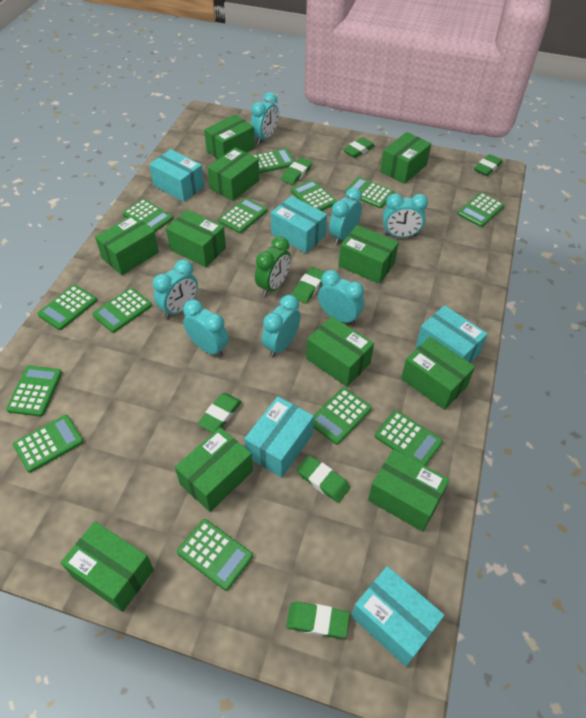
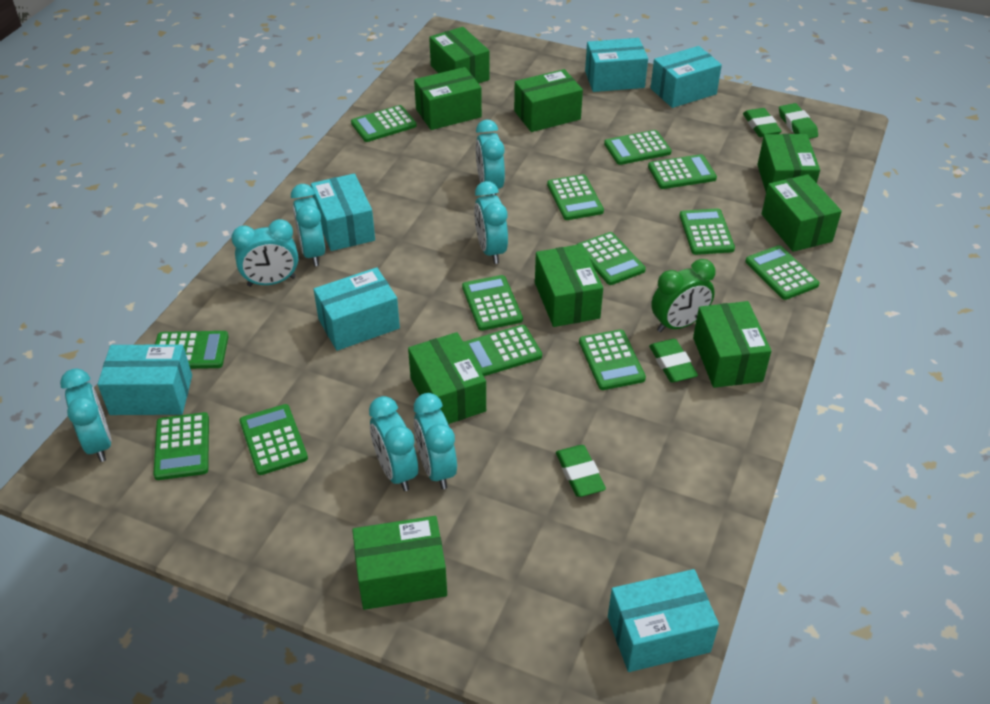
green box: 11 -> 9
green eraser: 7 -> 4
turquoise box: 5 -> 6

